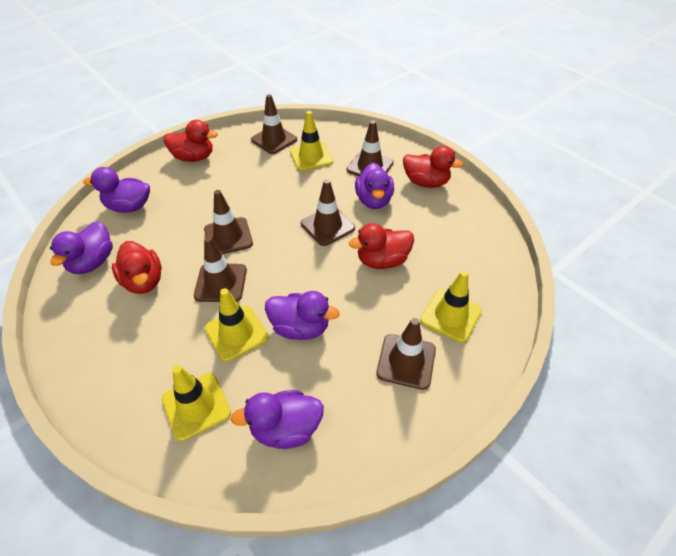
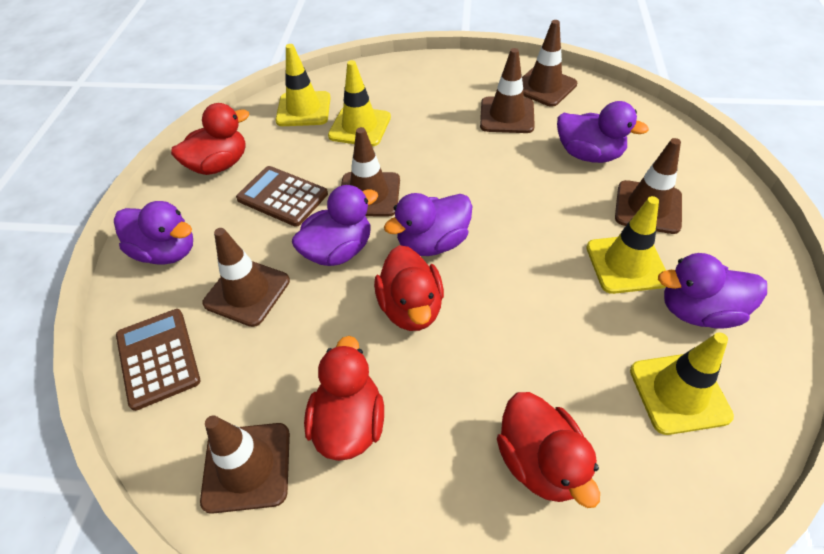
brown calculator: 0 -> 2

